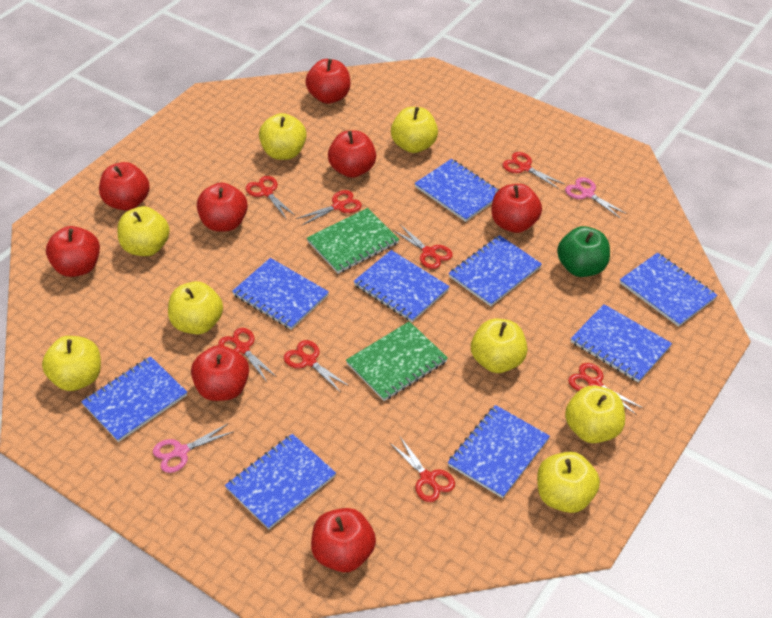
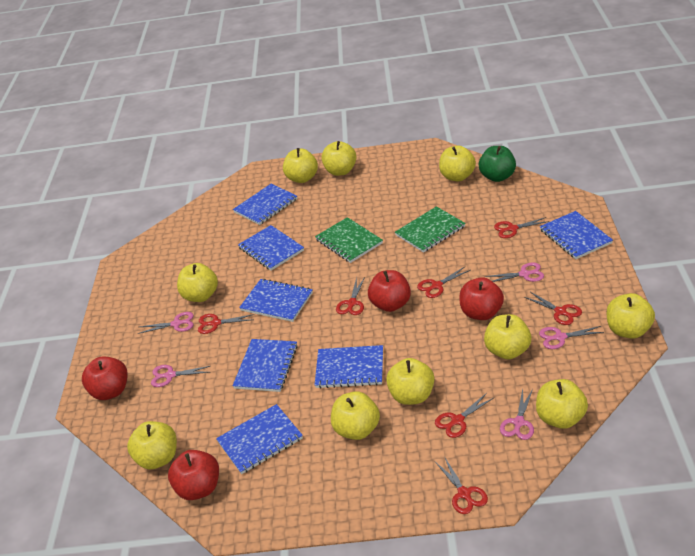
blue notebook: 9 -> 7
pink scissors: 2 -> 5
red apple: 8 -> 4
red scissors: 8 -> 7
yellow apple: 8 -> 10

